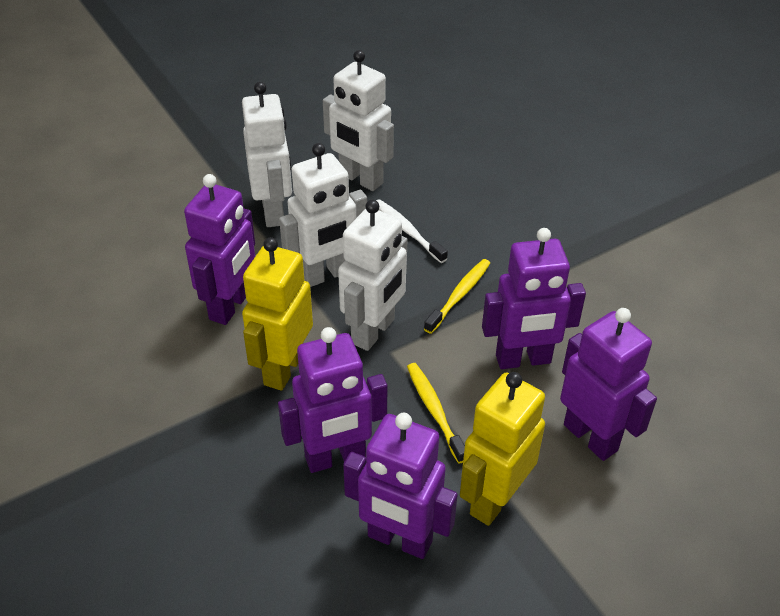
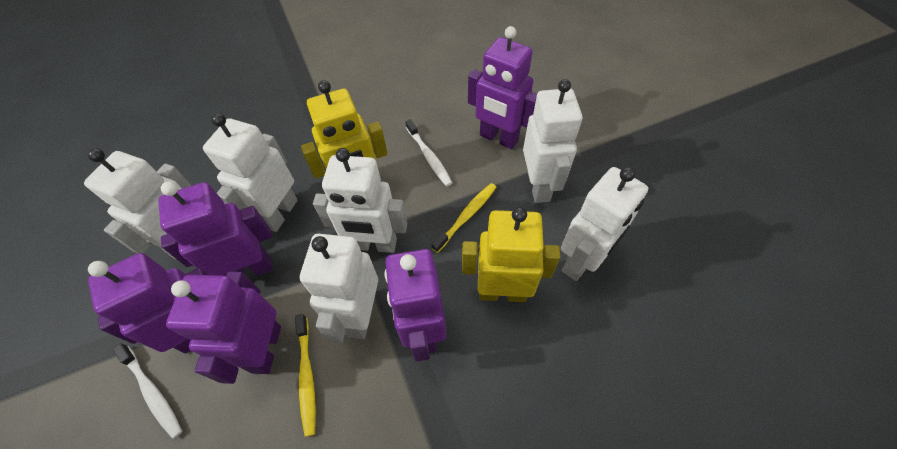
white robot: 4 -> 6
white toothbrush: 1 -> 2

